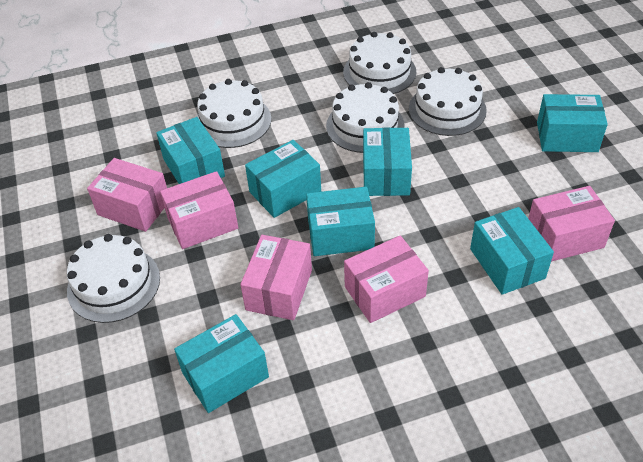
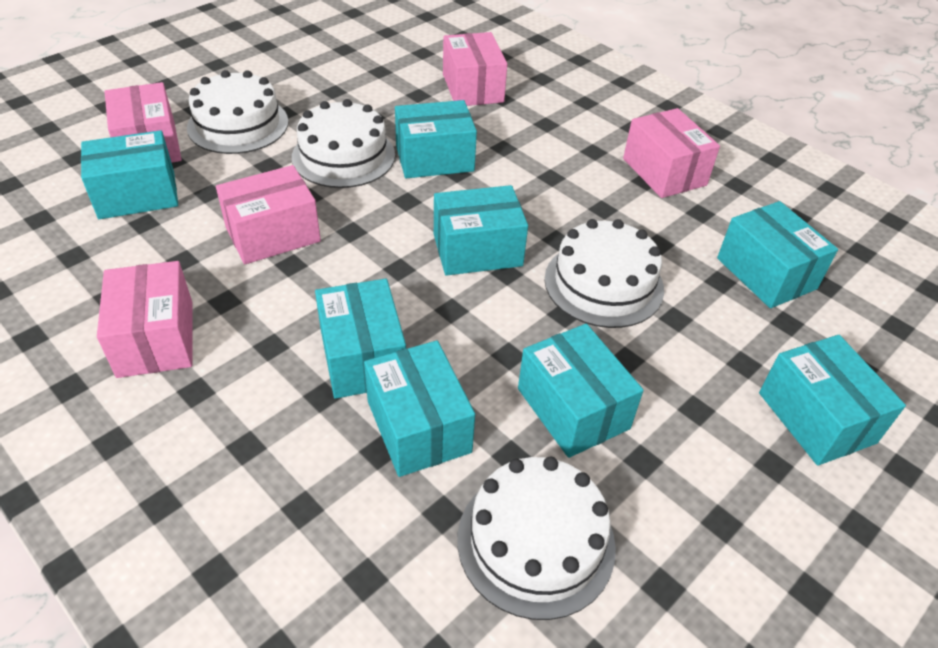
turquoise box: 7 -> 8
white cake: 5 -> 4

